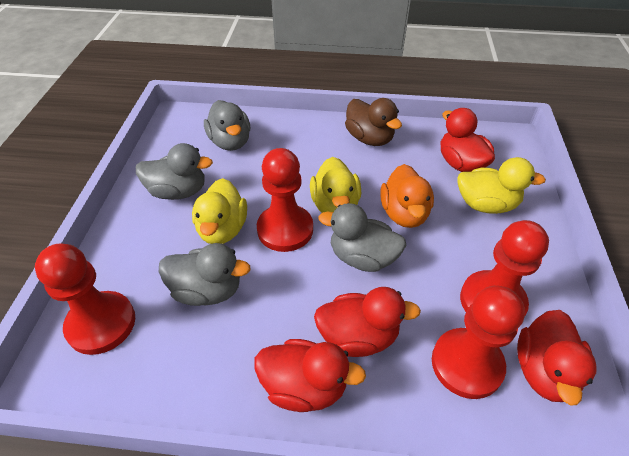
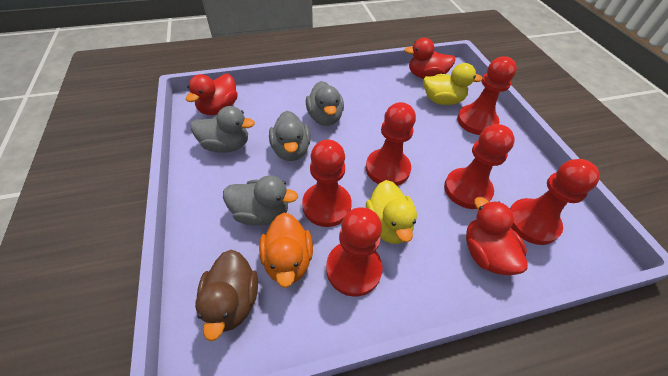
red duck: 4 -> 3
red pawn: 4 -> 6
yellow duck: 3 -> 2

